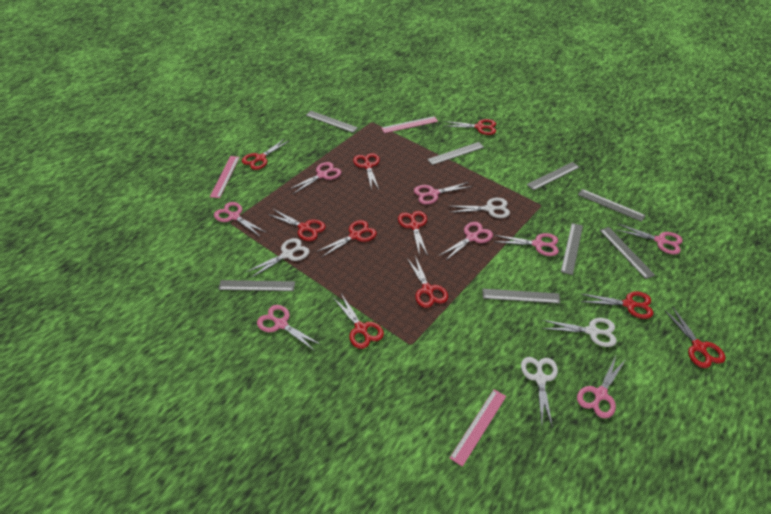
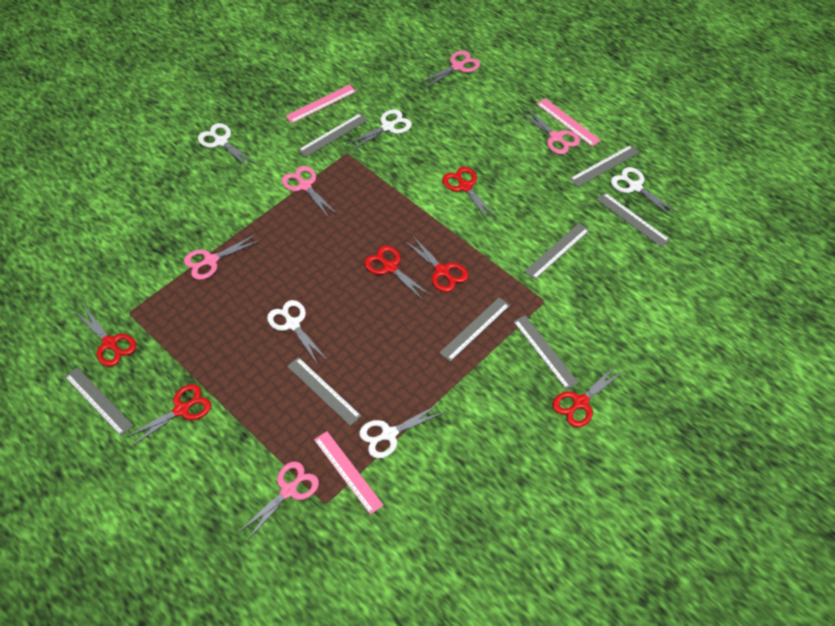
pink scissors: 8 -> 5
red scissors: 10 -> 6
white scissors: 4 -> 5

